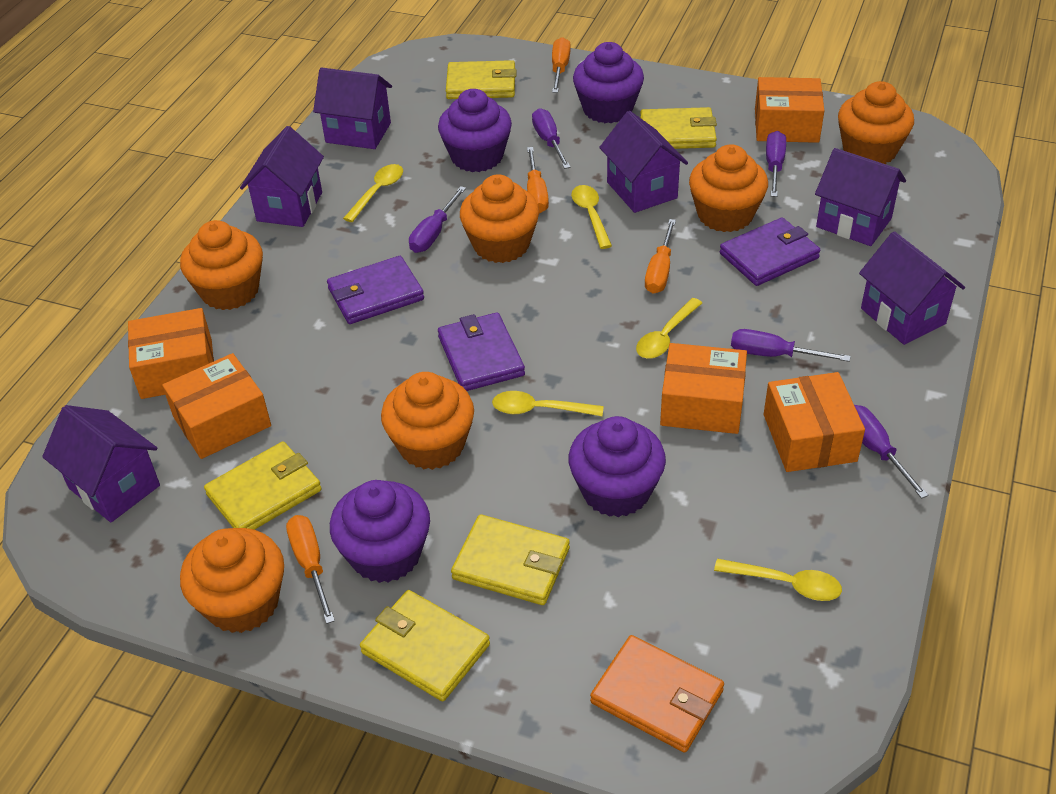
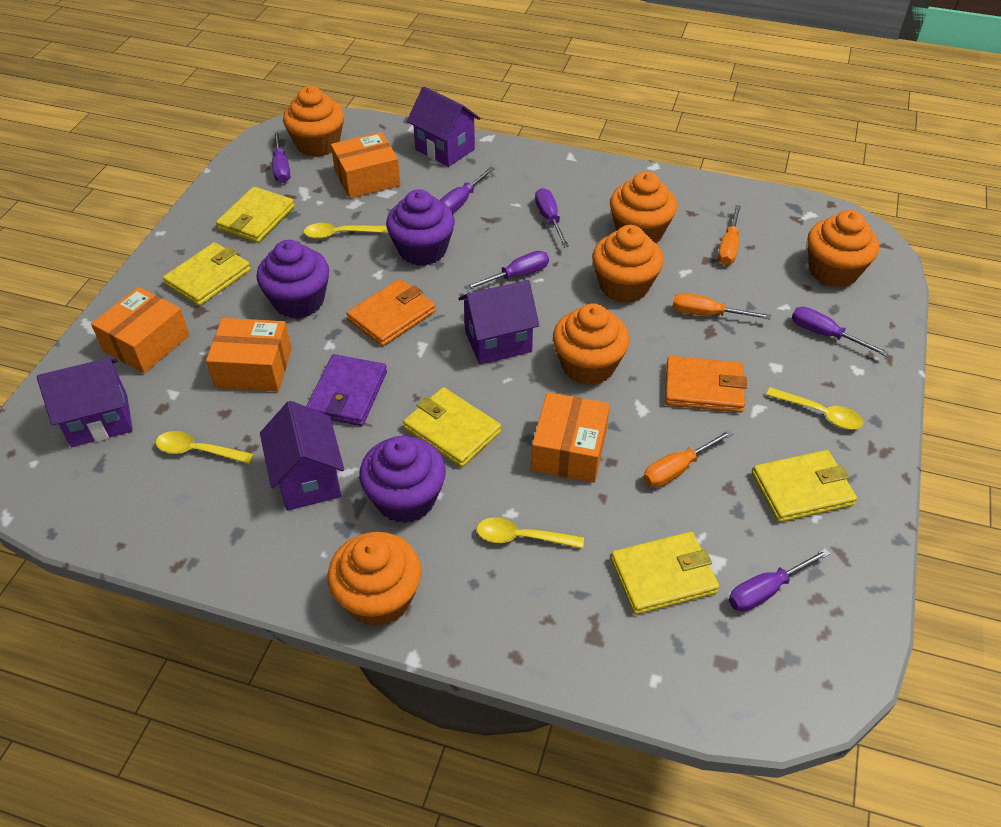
orange box: 5 -> 4
orange screwdriver: 4 -> 3
orange wallet: 1 -> 2
purple cupcake: 4 -> 3
purple house: 6 -> 4
purple screwdriver: 5 -> 6
purple wallet: 3 -> 1
yellow spoon: 5 -> 4

